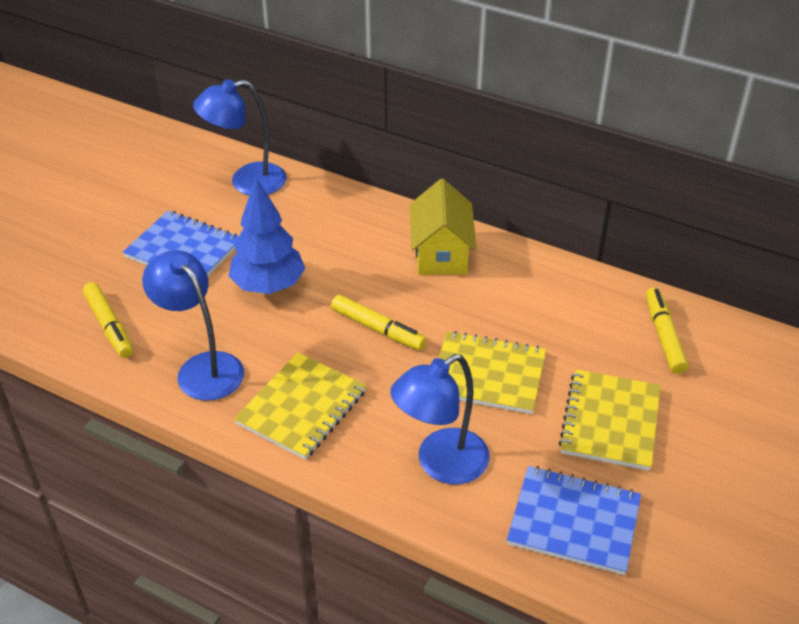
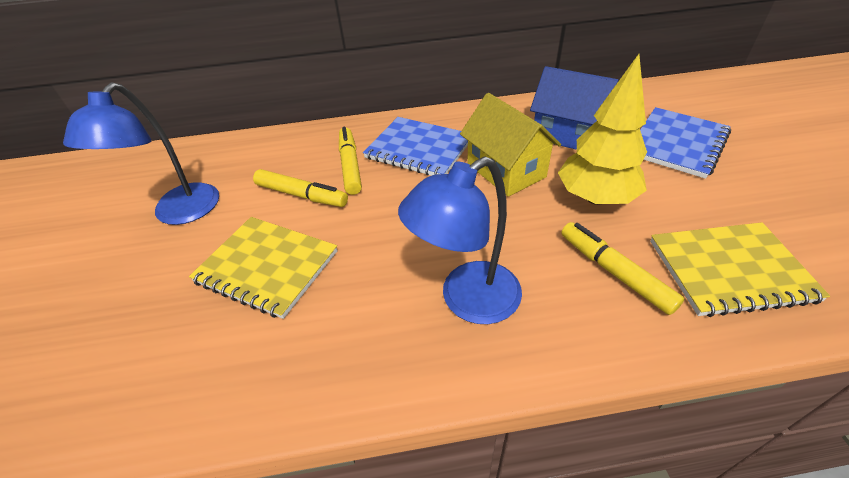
blue house: 0 -> 1
blue lamp: 3 -> 2
blue tree: 1 -> 0
yellow notebook: 3 -> 2
yellow tree: 0 -> 1

